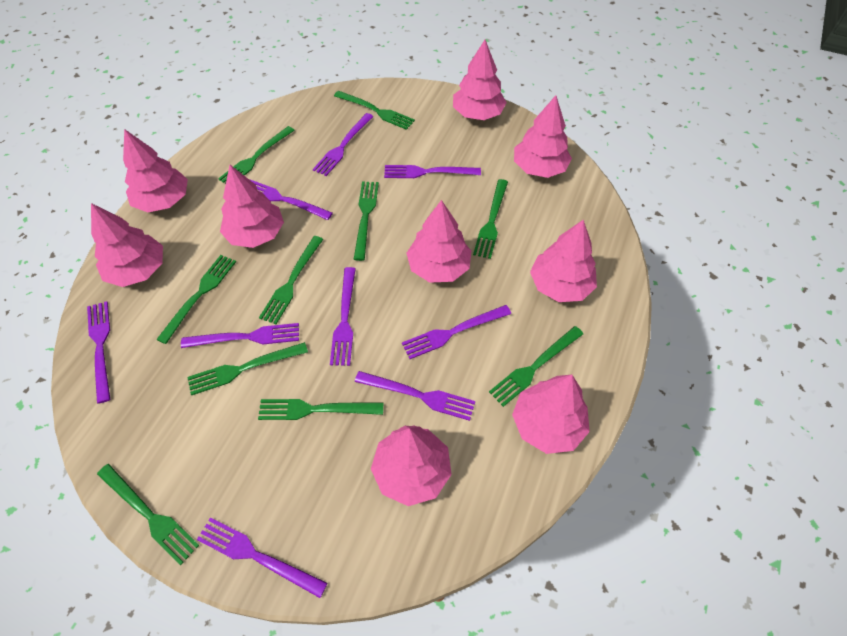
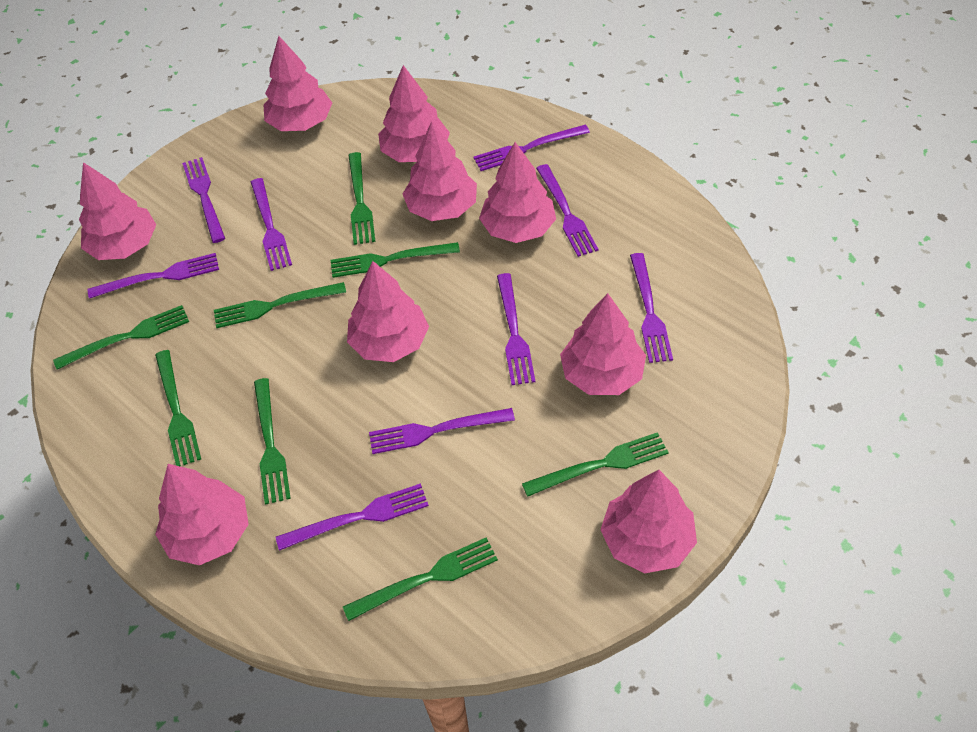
green fork: 10 -> 8

